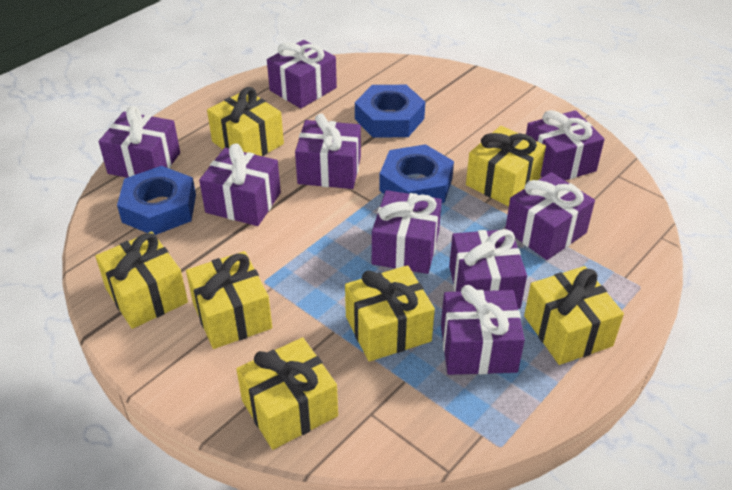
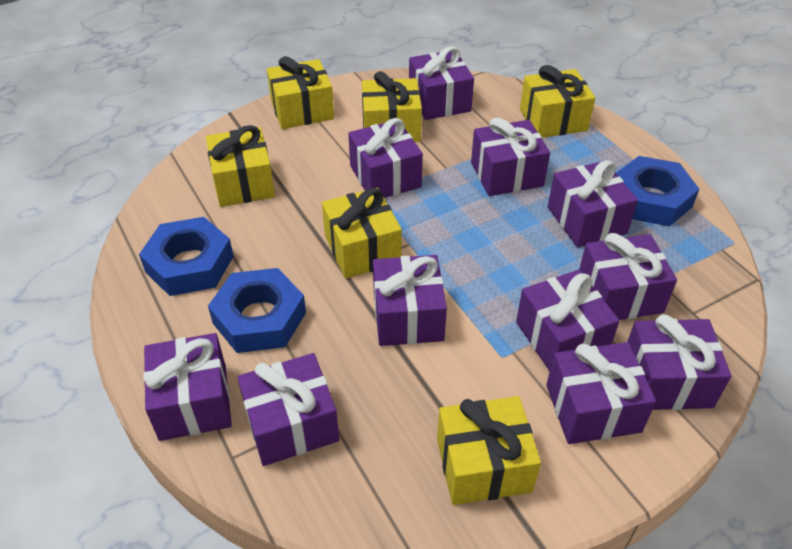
purple gift: 9 -> 11
yellow gift: 7 -> 6

